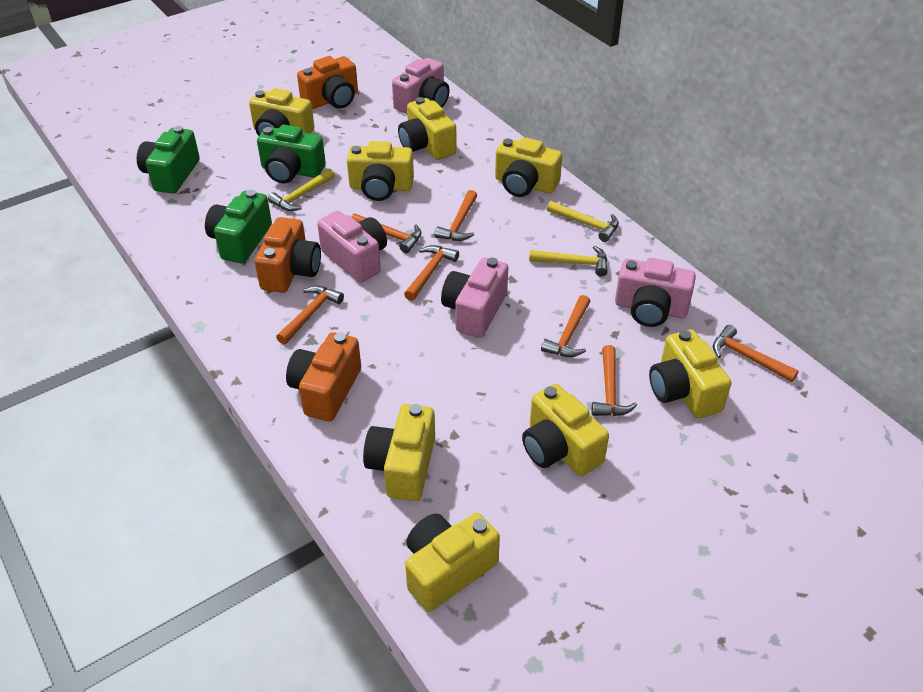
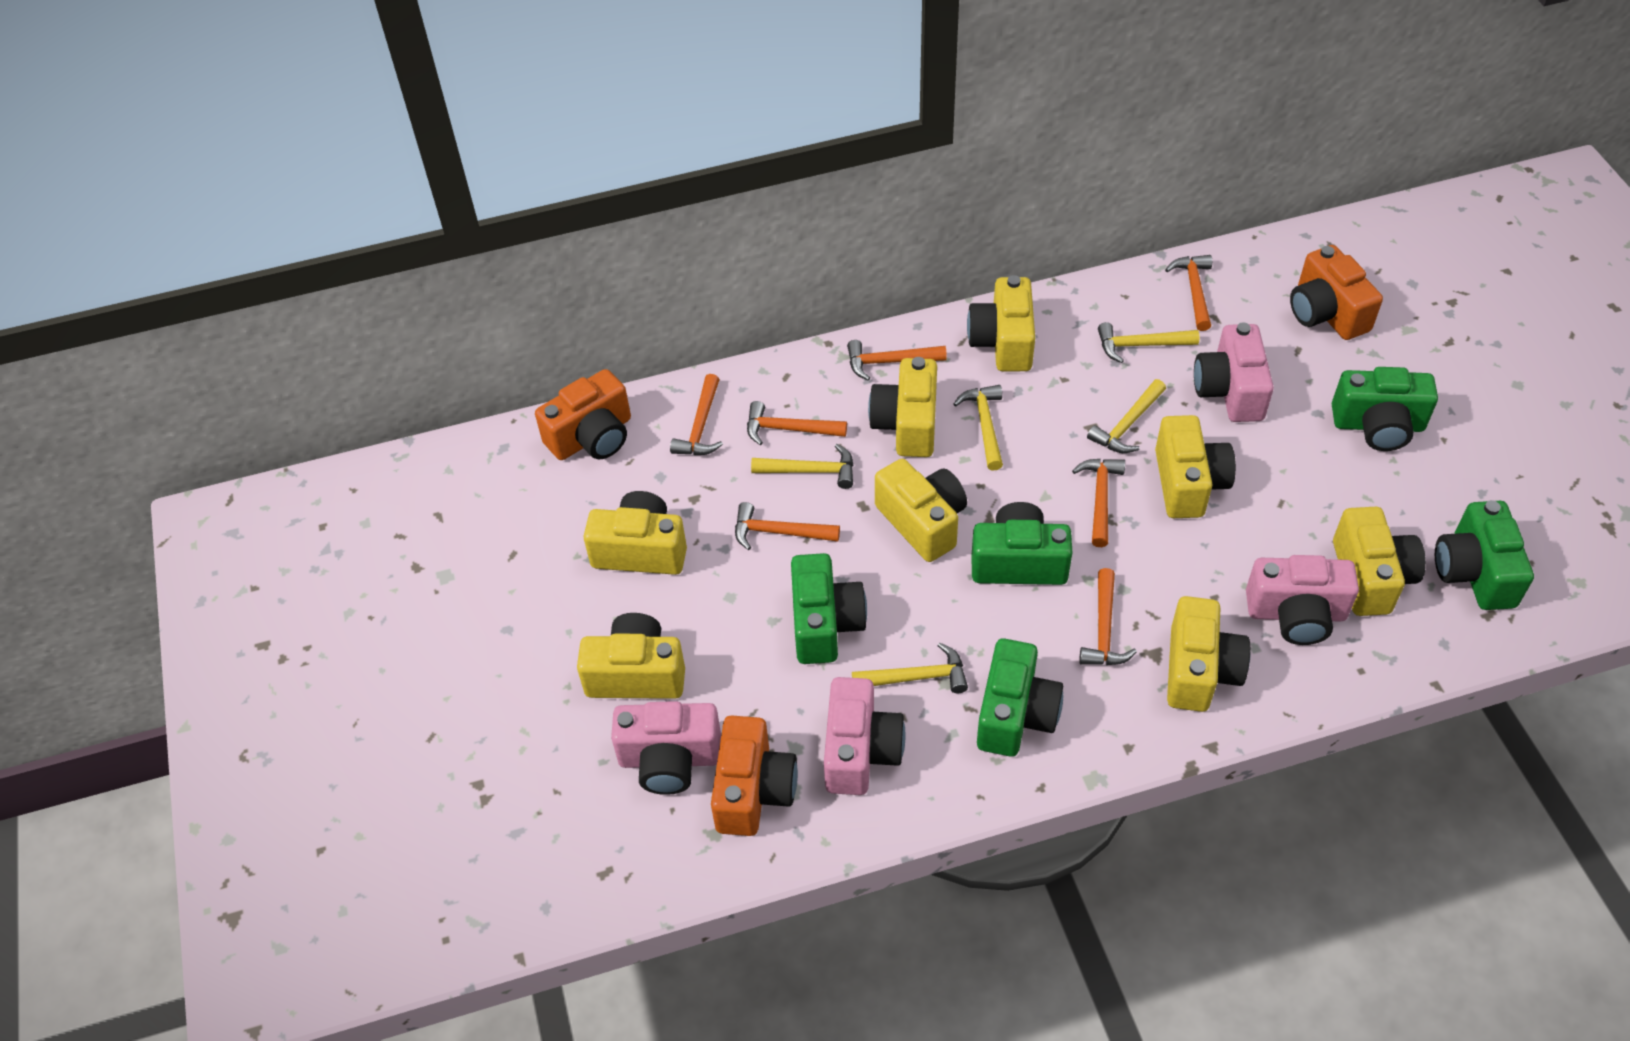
green camera: 3 -> 5
yellow hammer: 3 -> 5

